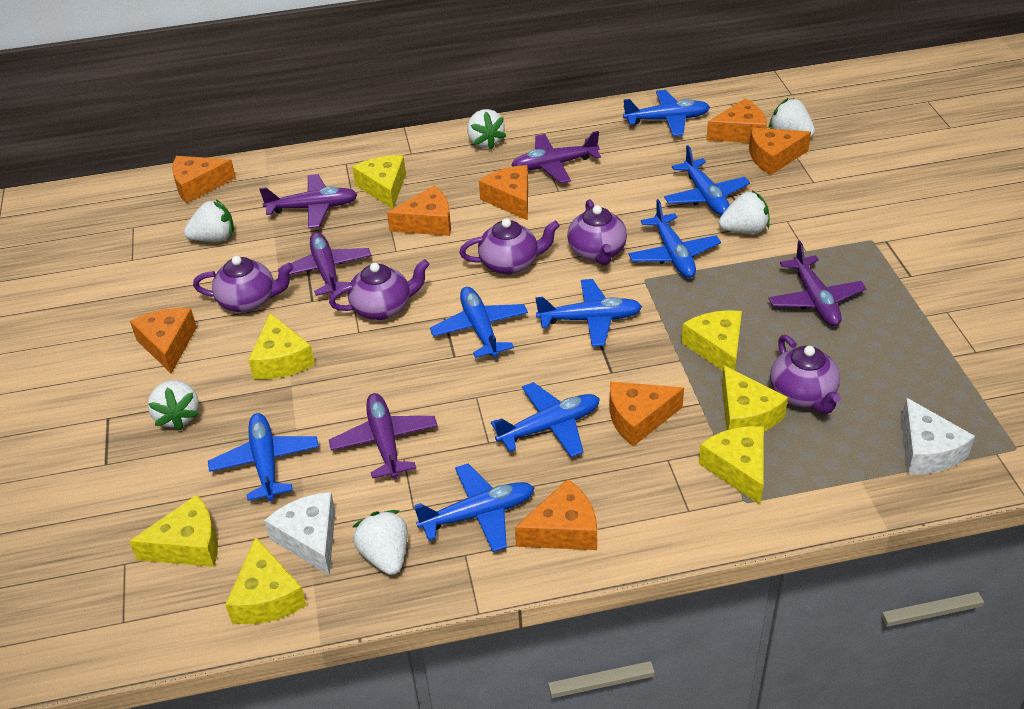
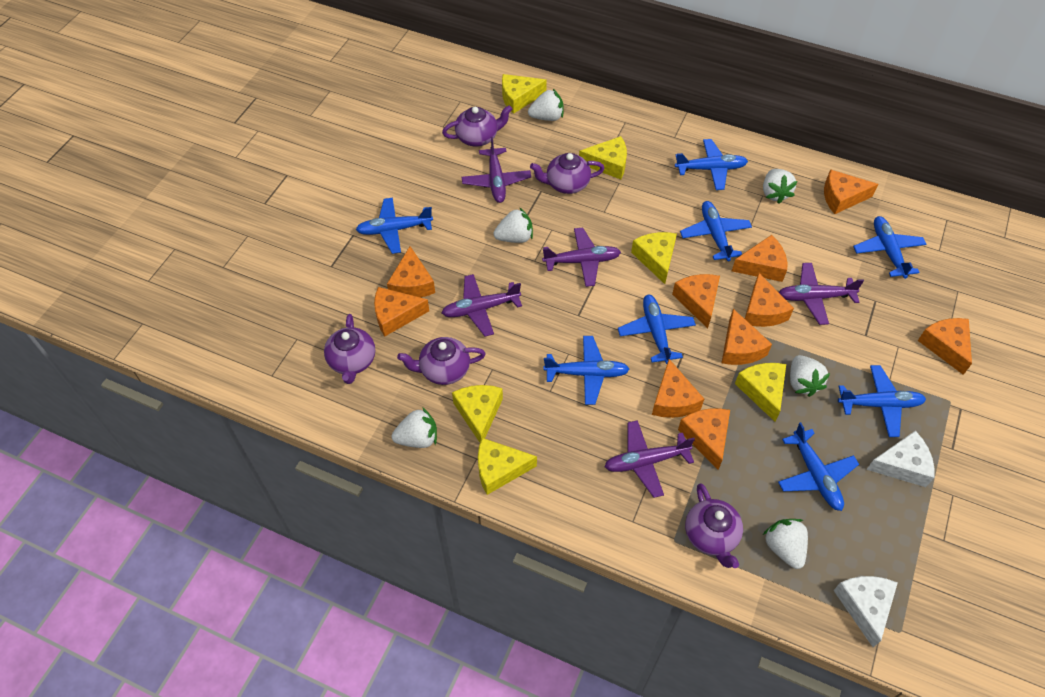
orange cheese: 8 -> 10
yellow cheese: 7 -> 6

